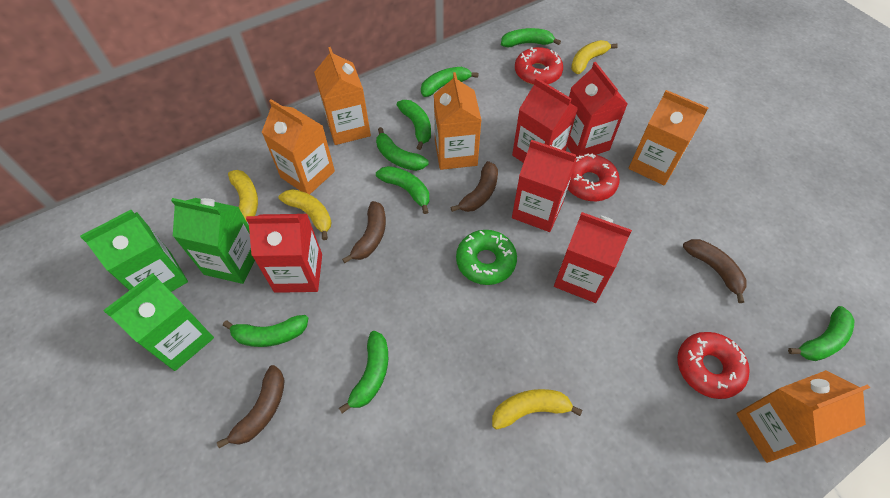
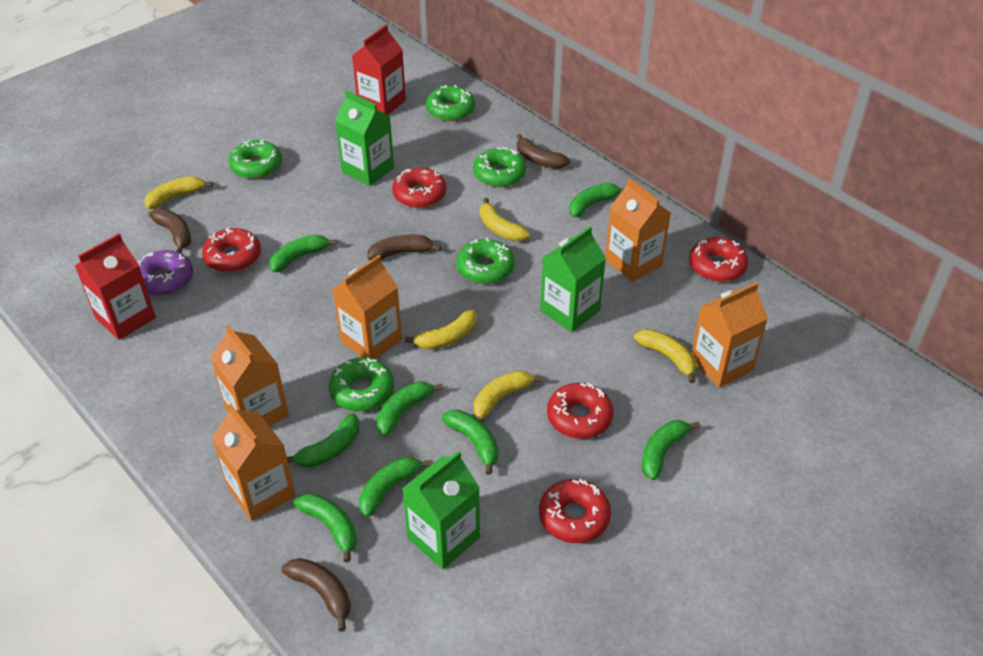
green donut: 1 -> 5
purple donut: 0 -> 1
red carton: 5 -> 2
red donut: 3 -> 5
yellow banana: 4 -> 5

